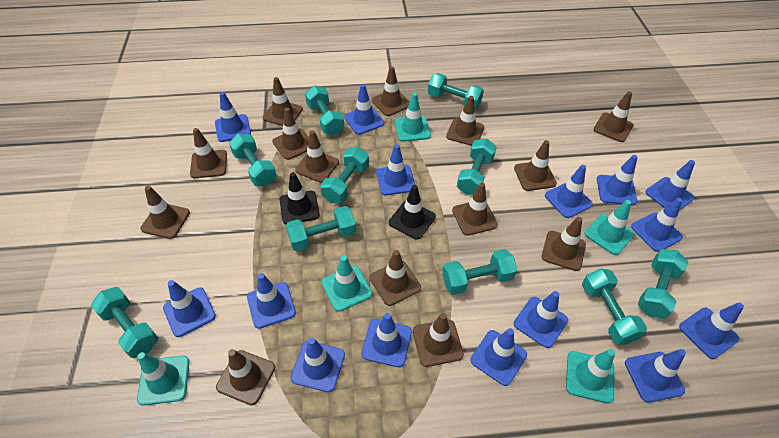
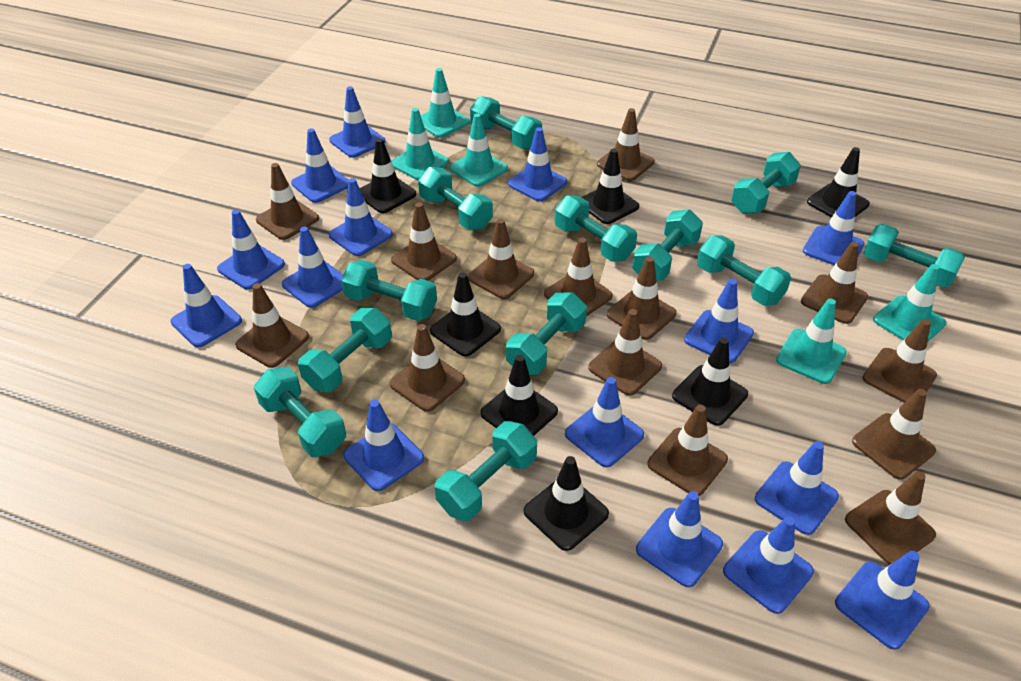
black traffic cone: 2 -> 7
turquoise dumbbell: 10 -> 12

